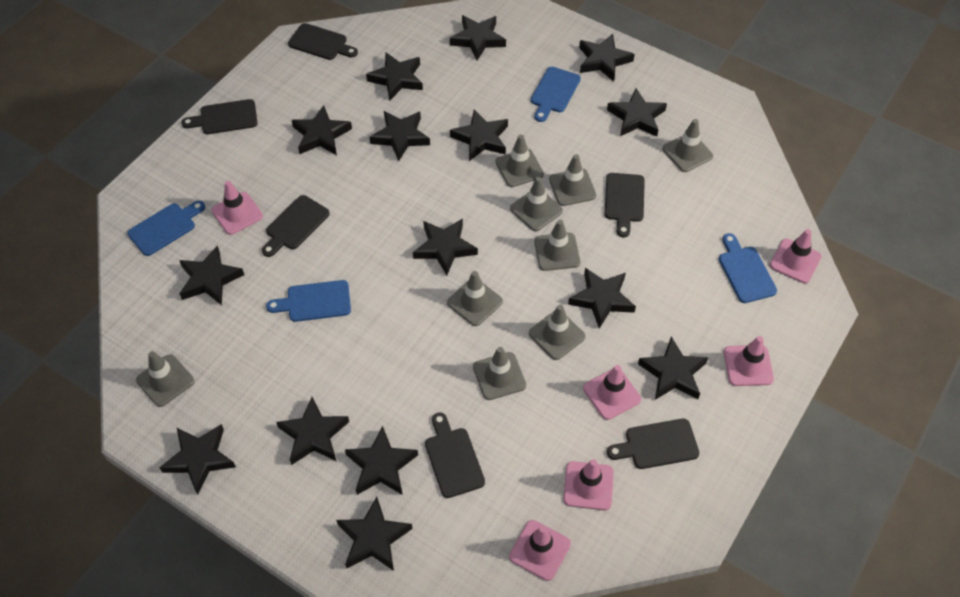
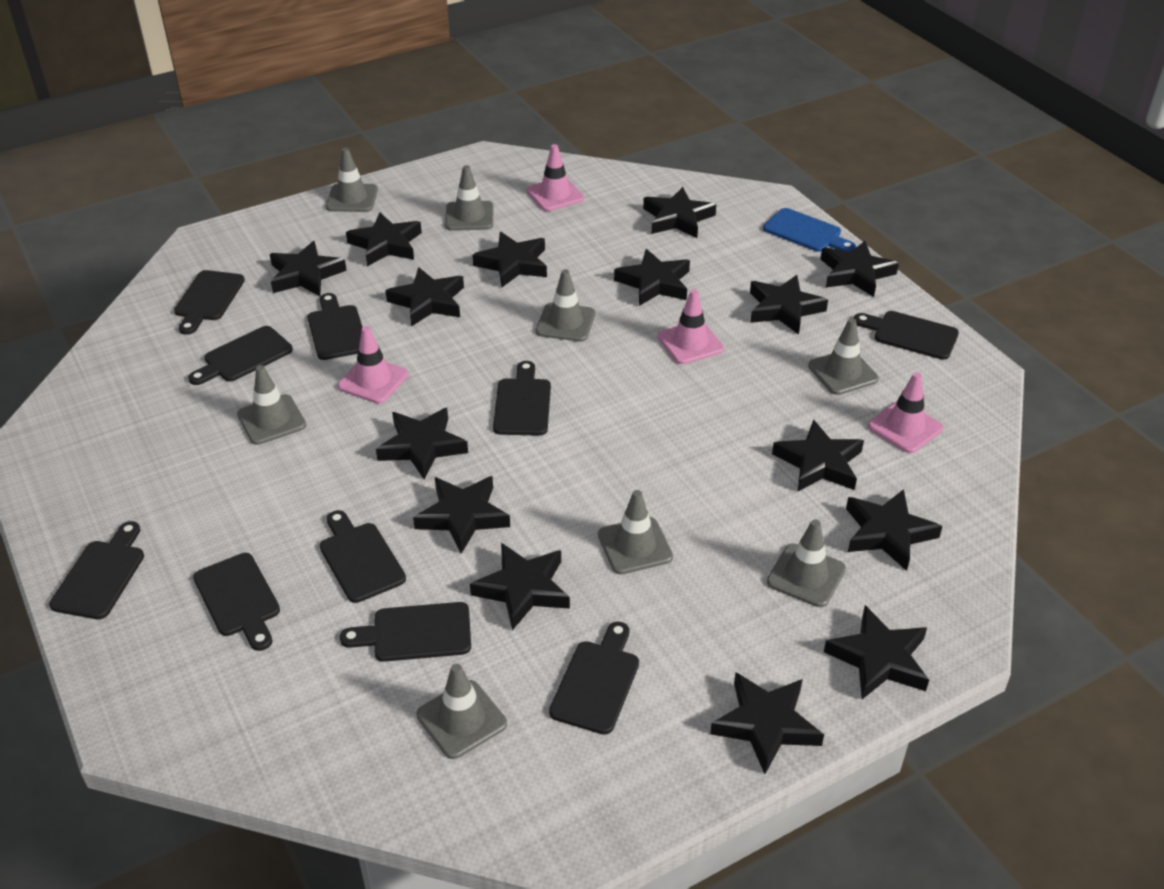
black cutting board: 6 -> 10
blue cutting board: 4 -> 1
grey traffic cone: 9 -> 8
pink traffic cone: 6 -> 4

